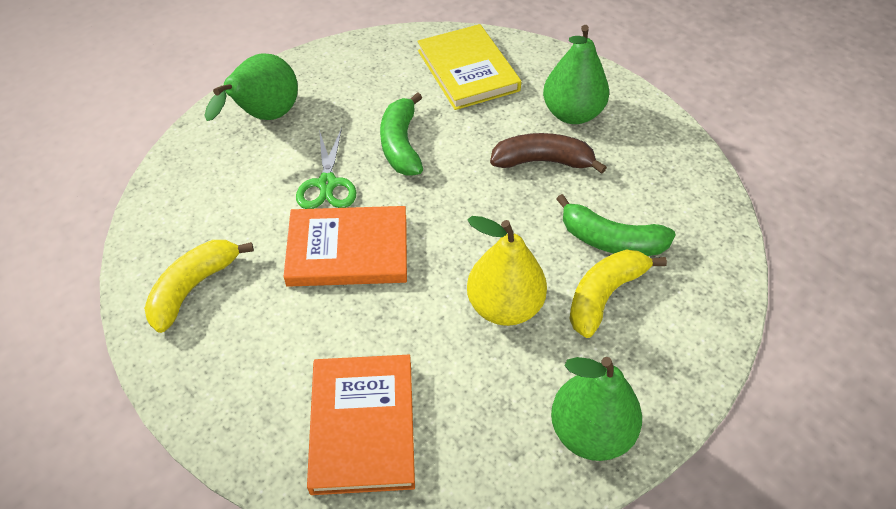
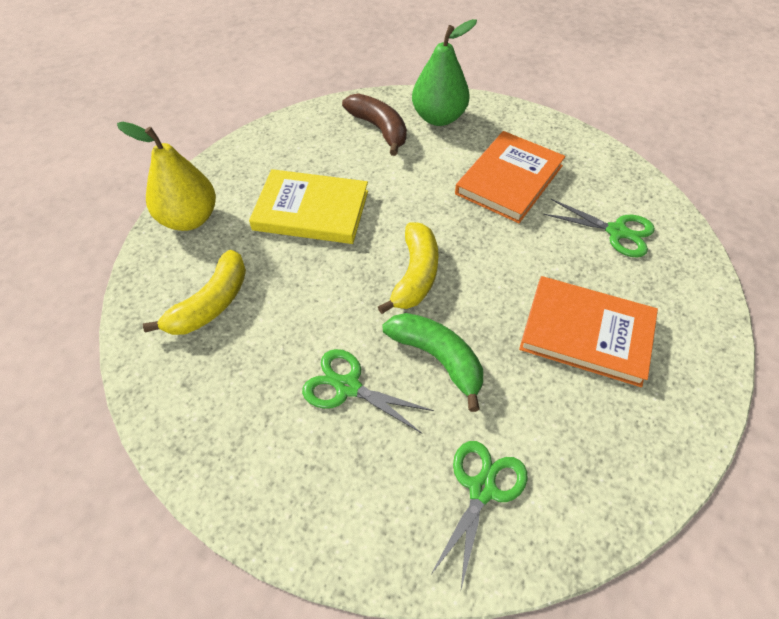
green banana: 2 -> 1
green pear: 3 -> 1
green scissors: 1 -> 3

